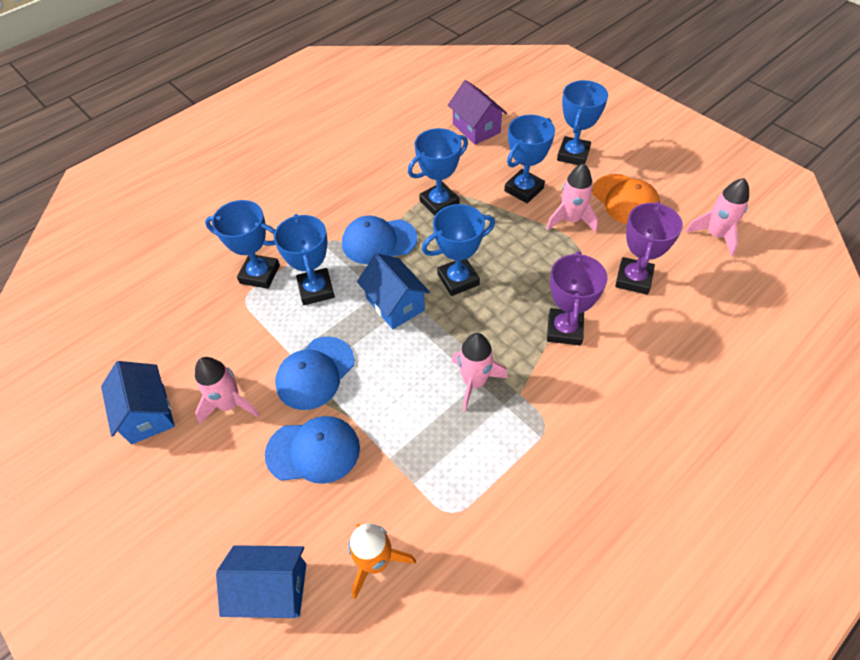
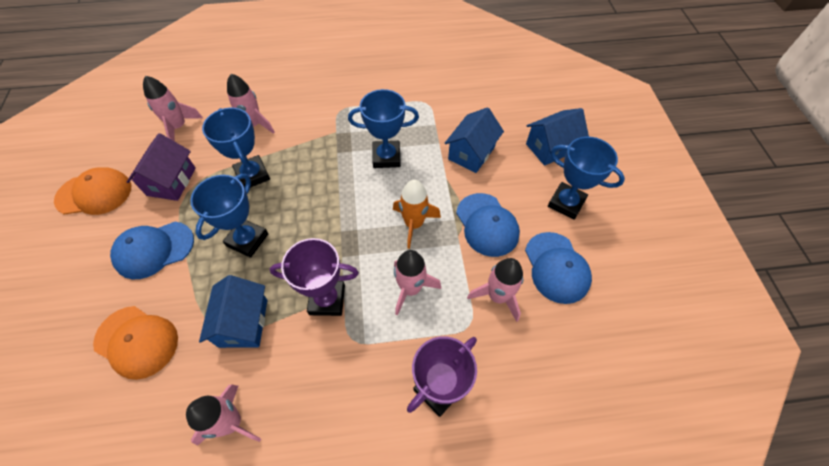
blue trophy: 6 -> 4
orange cap: 1 -> 2
pink rocket: 4 -> 5

